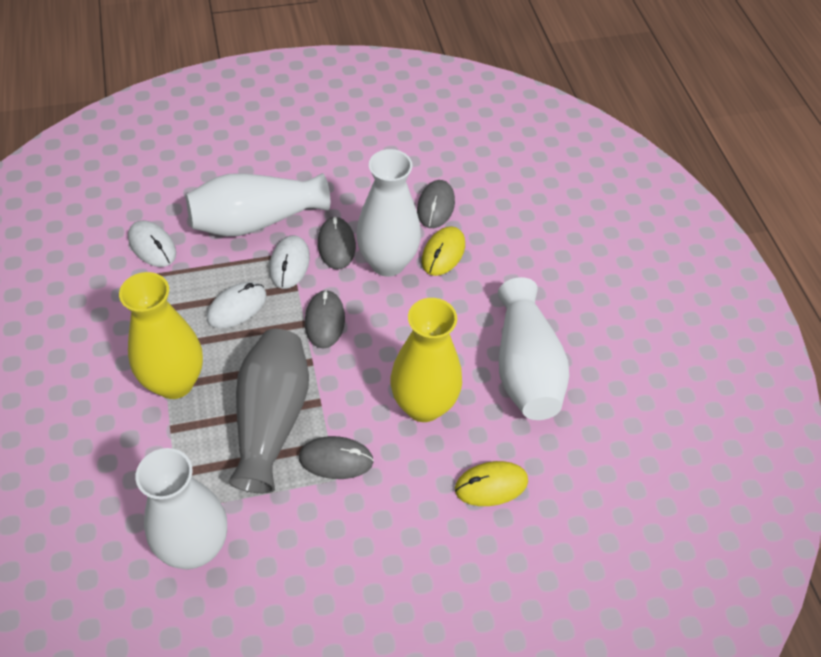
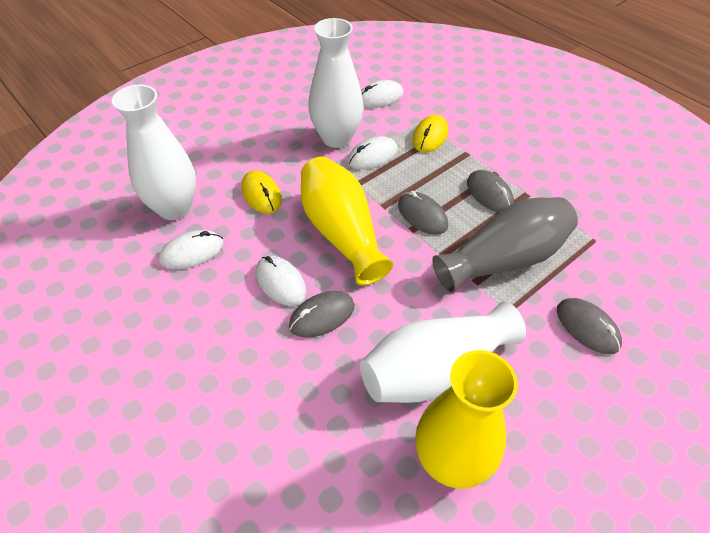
white mouse: 3 -> 4
white vase: 4 -> 3

